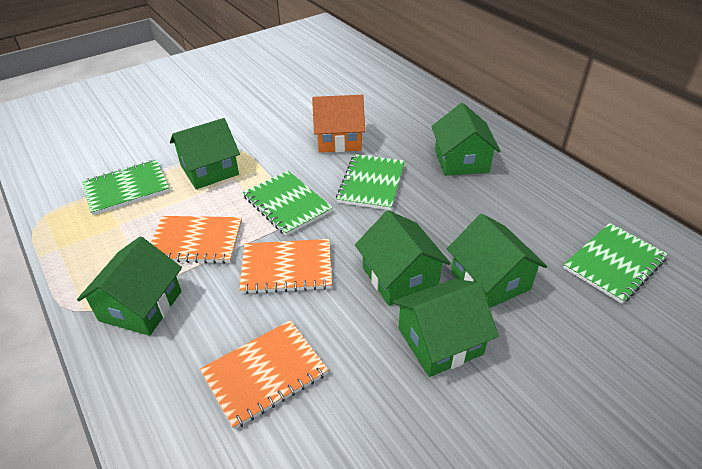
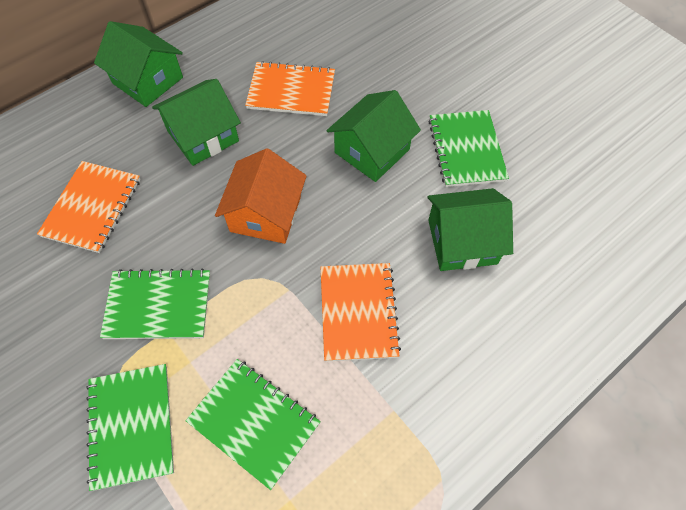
green house: 6 -> 4

